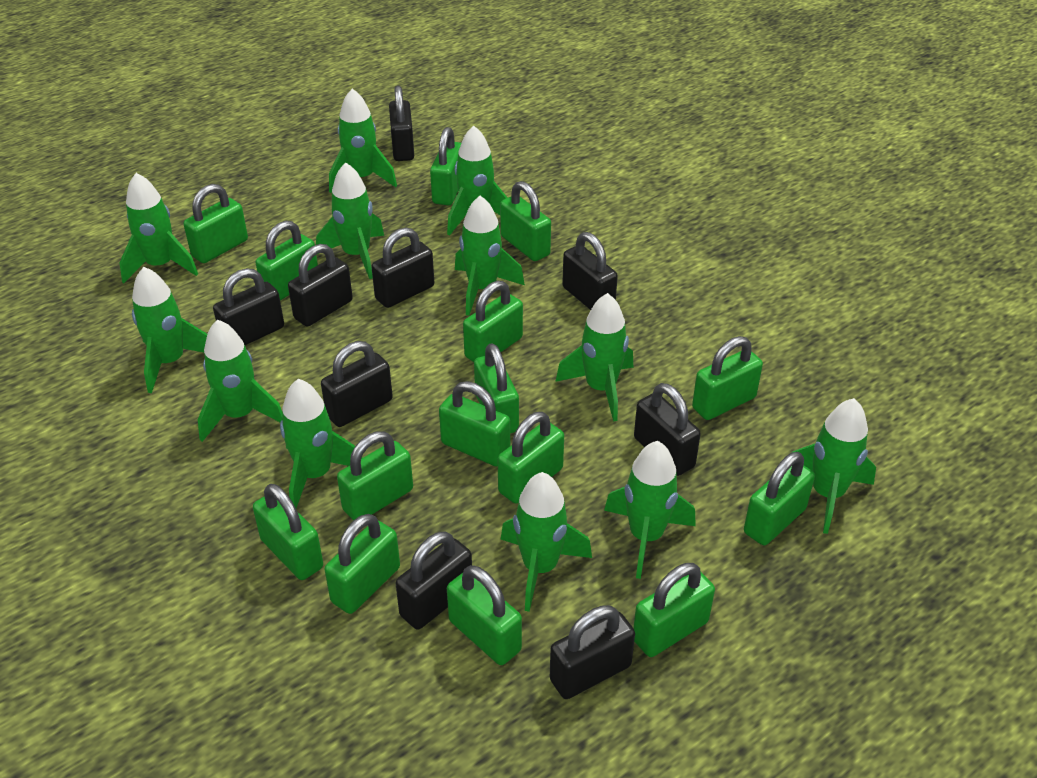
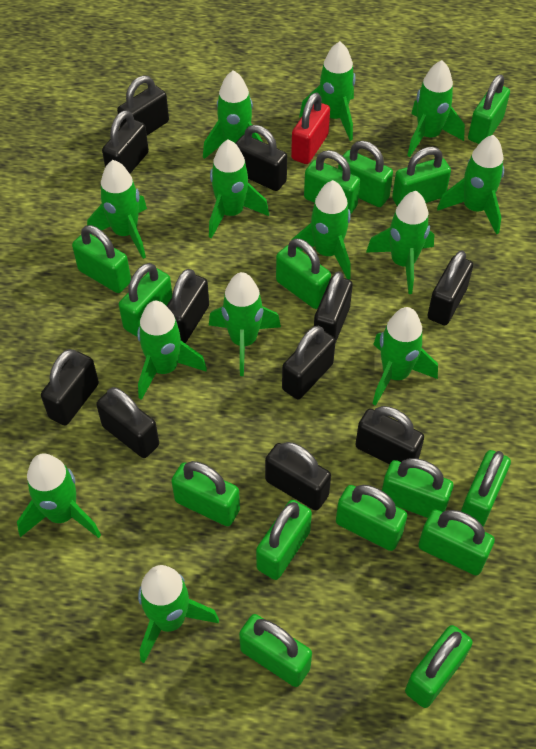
black padlock: 9 -> 11
green rocket: 12 -> 13
red padlock: 0 -> 1

